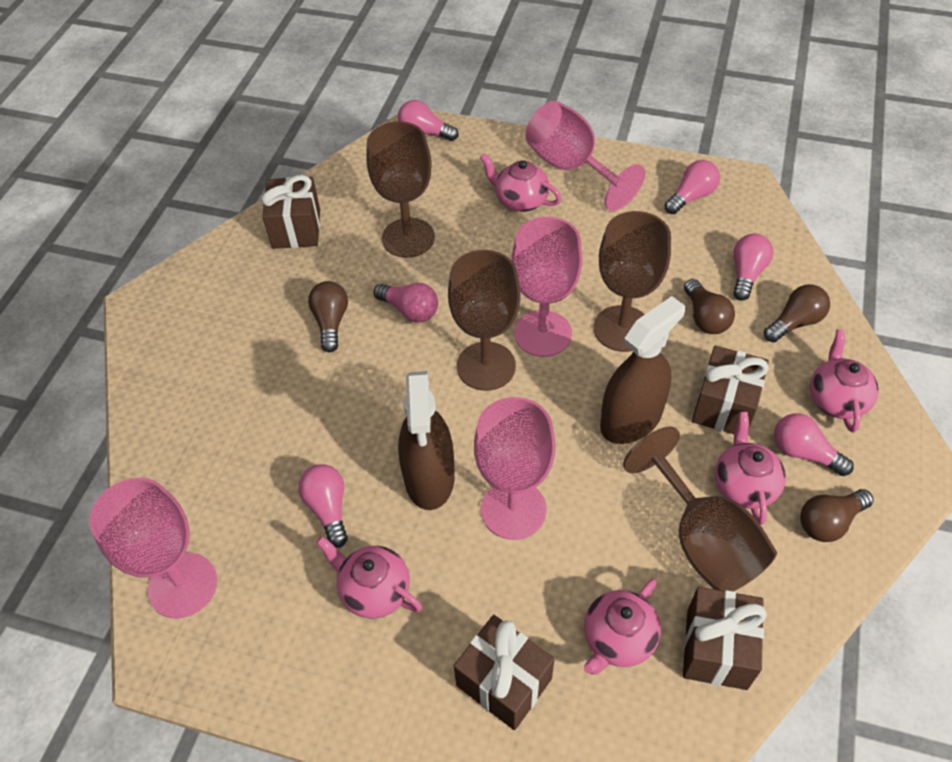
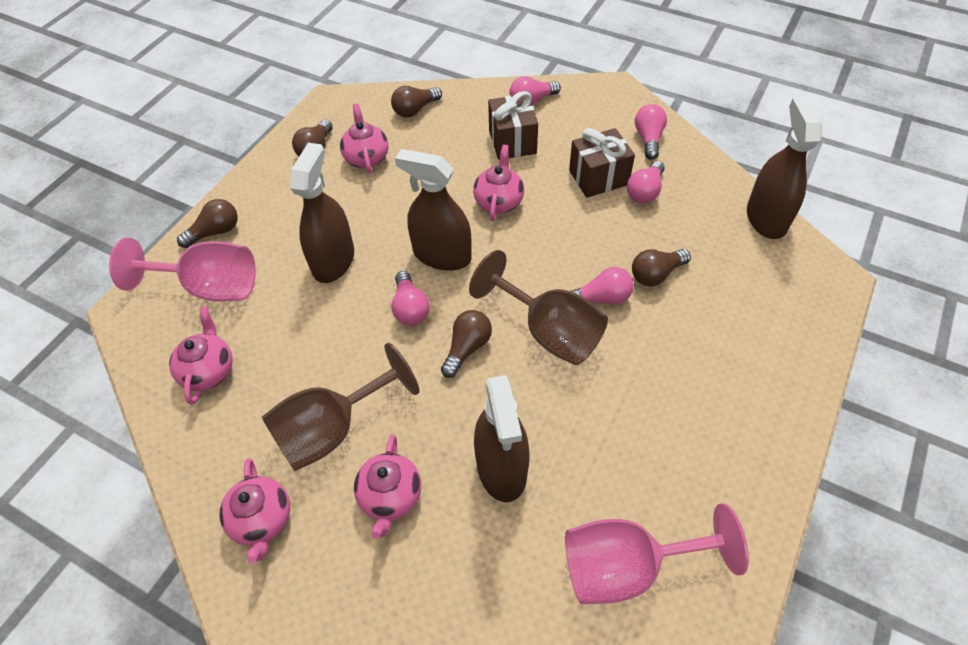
brown gift: 4 -> 2
brown goblet: 4 -> 2
brown light bulb: 4 -> 5
brown spray bottle: 2 -> 4
pink goblet: 4 -> 2
pink light bulb: 6 -> 5

